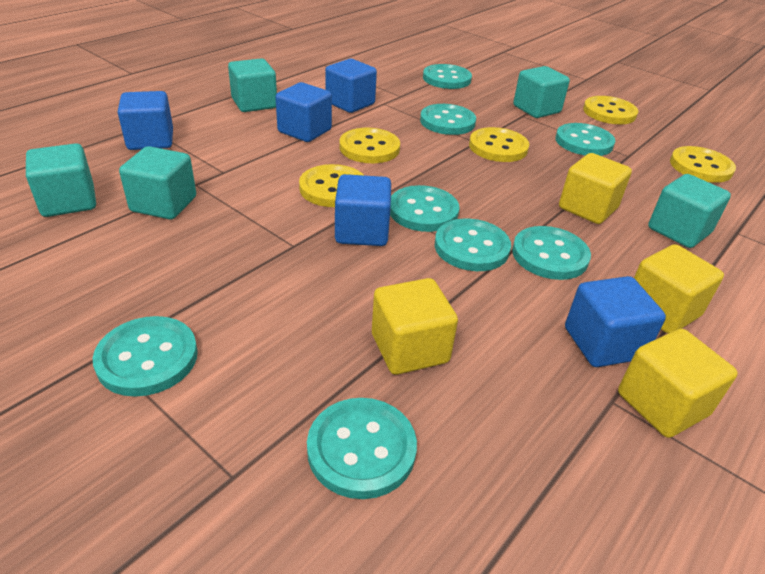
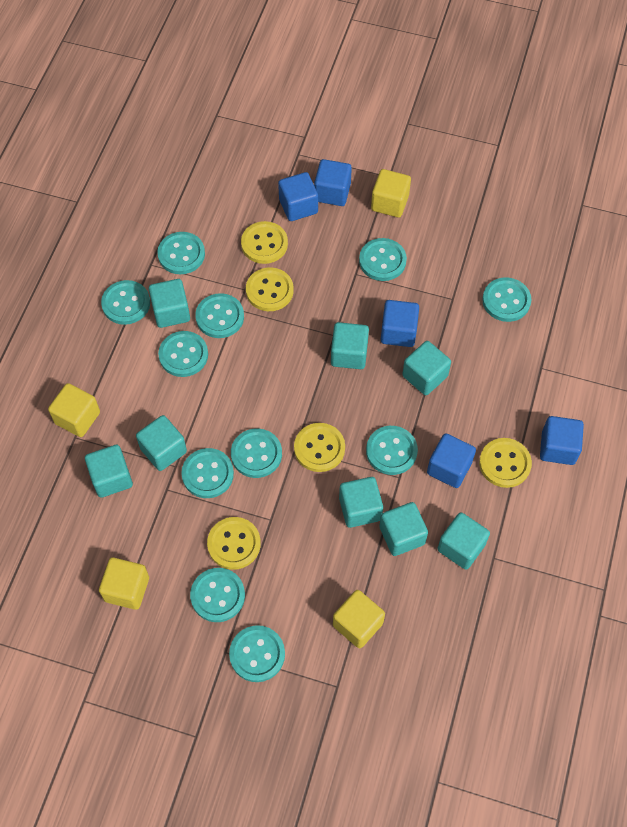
turquoise button: 8 -> 11
turquoise cube: 5 -> 8

